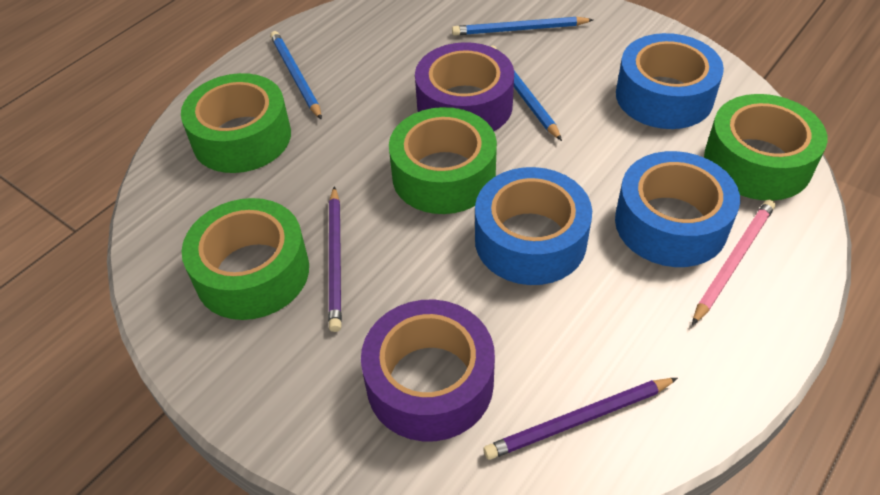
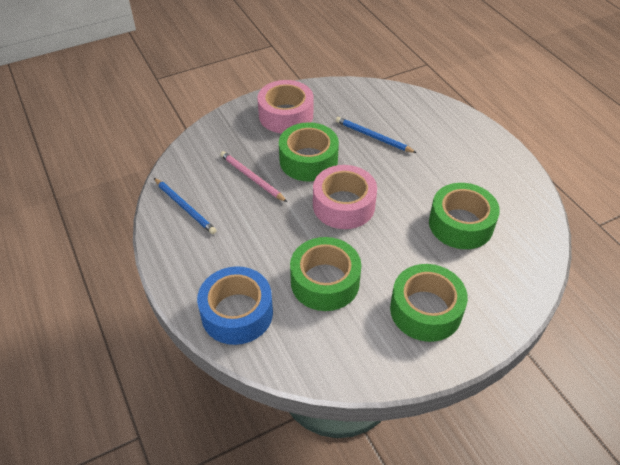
blue pencil: 3 -> 2
blue tape: 3 -> 1
pink tape: 0 -> 2
purple pencil: 2 -> 0
purple tape: 2 -> 0

